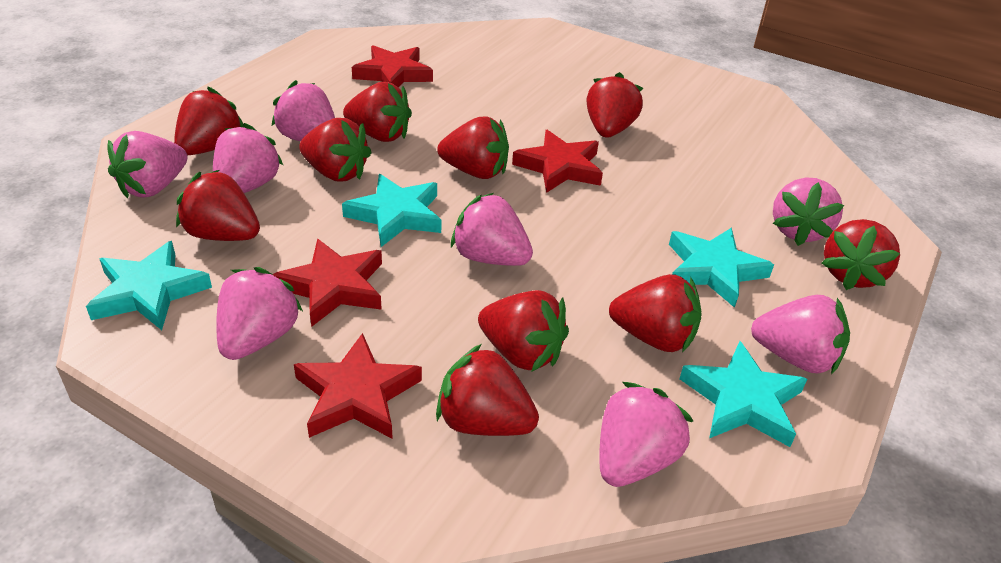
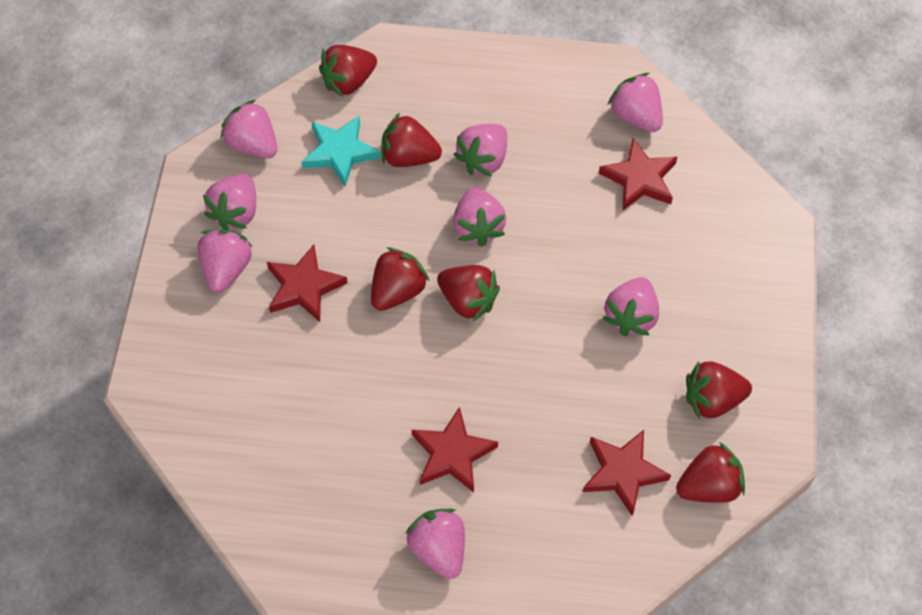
red strawberry: 10 -> 6
turquoise star: 4 -> 1

